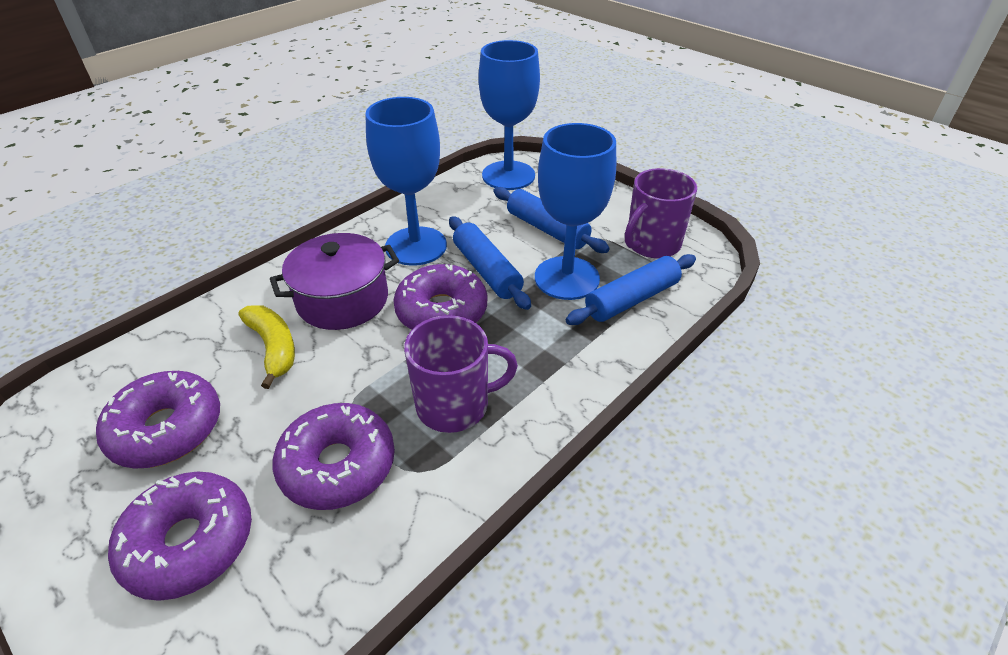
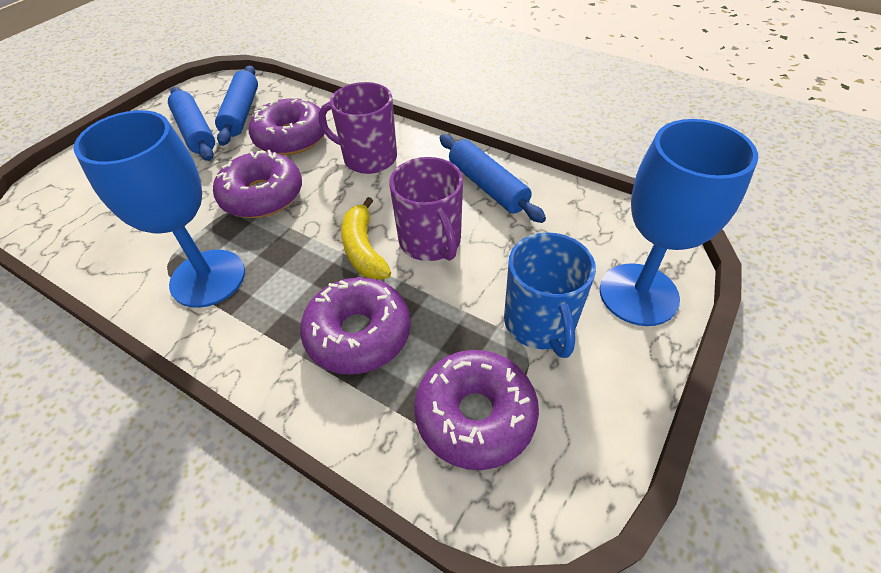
blue goblet: 3 -> 2
blue mug: 0 -> 1
purple pot: 1 -> 0

